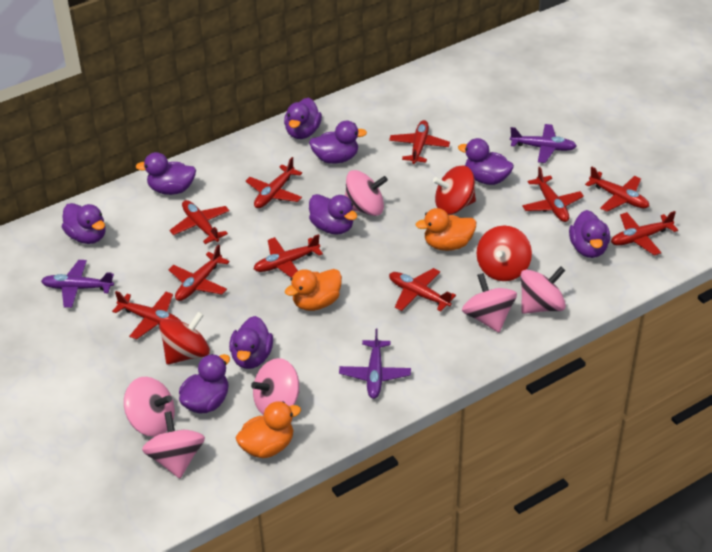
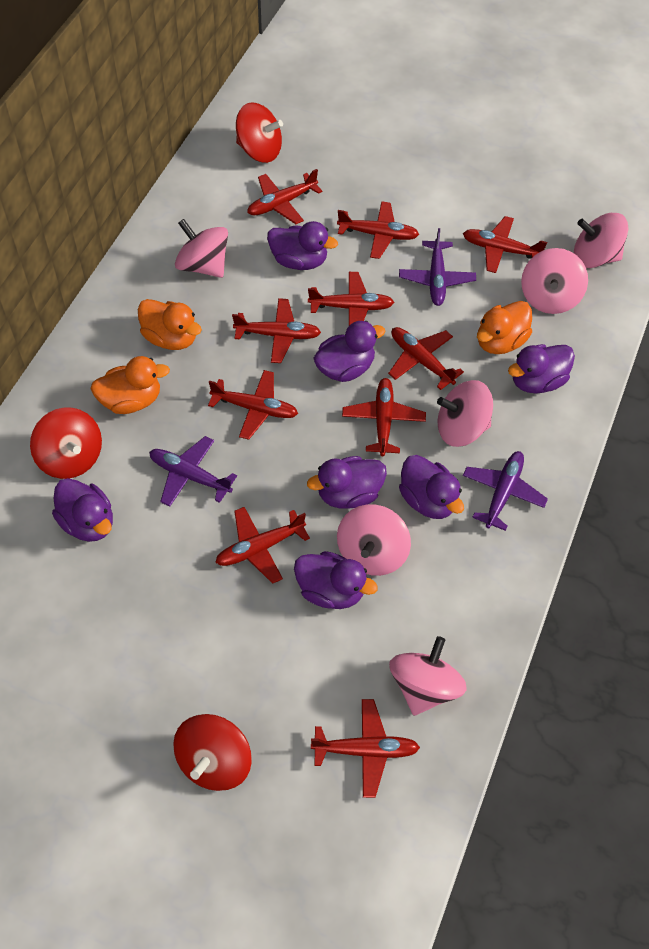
purple duck: 9 -> 7

